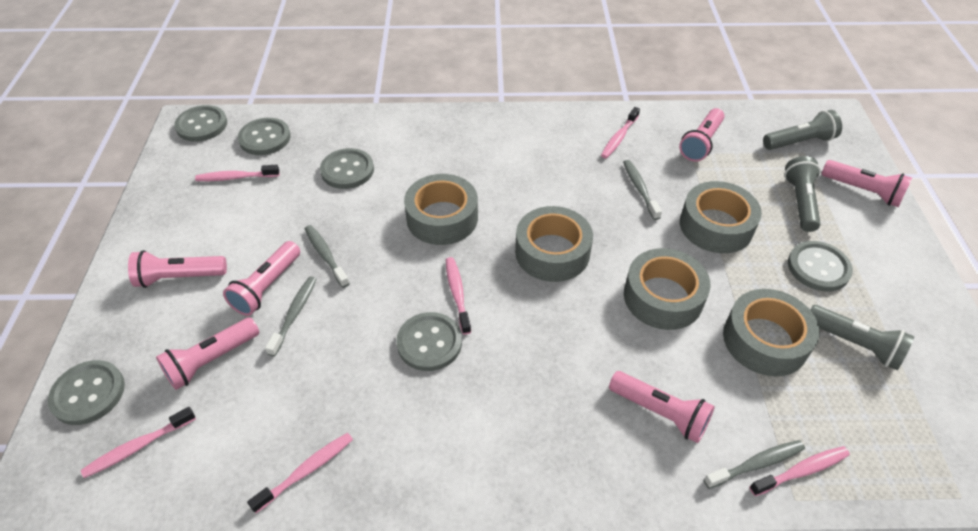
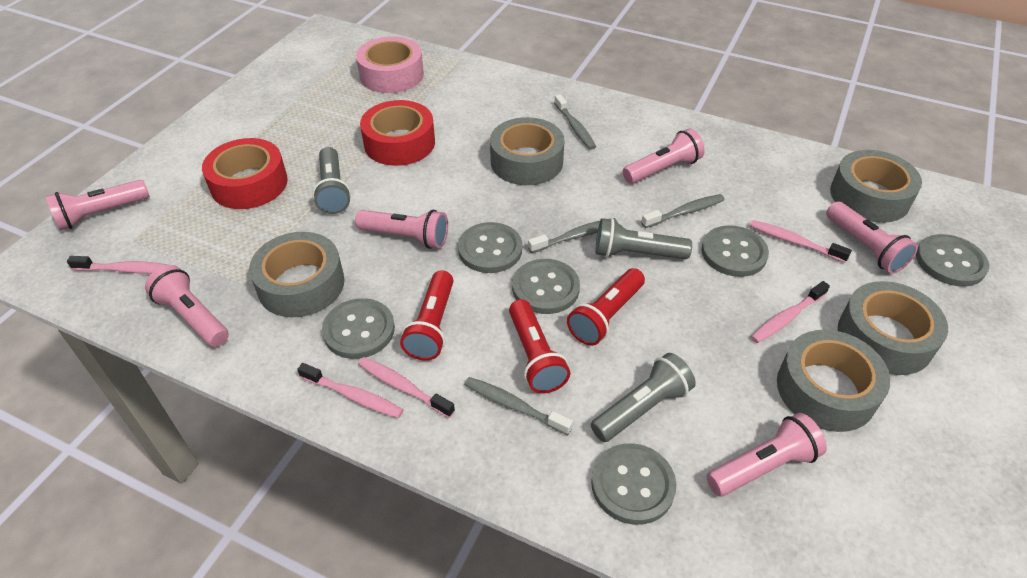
pink tape: 0 -> 1
pink toothbrush: 6 -> 5
red flashlight: 0 -> 3
red tape: 0 -> 2

